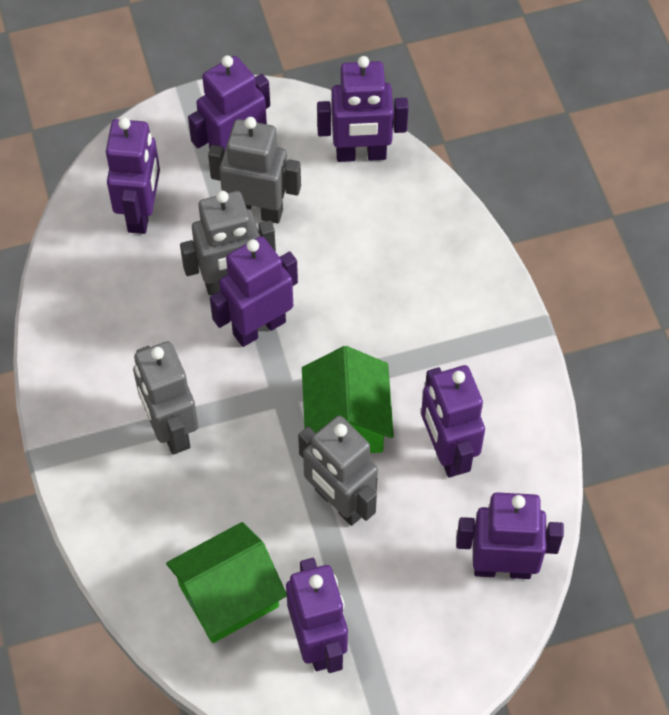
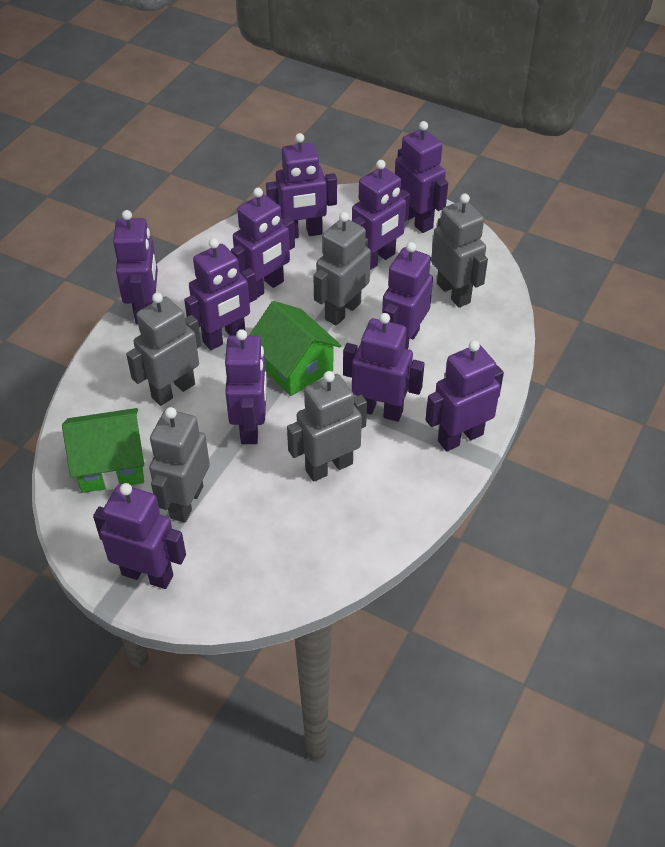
grey robot: 4 -> 5
purple robot: 7 -> 11

